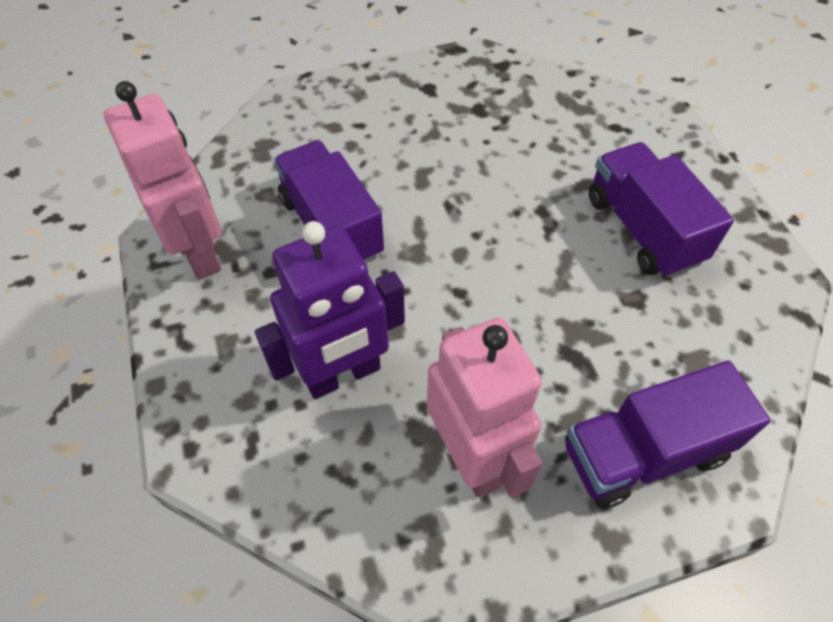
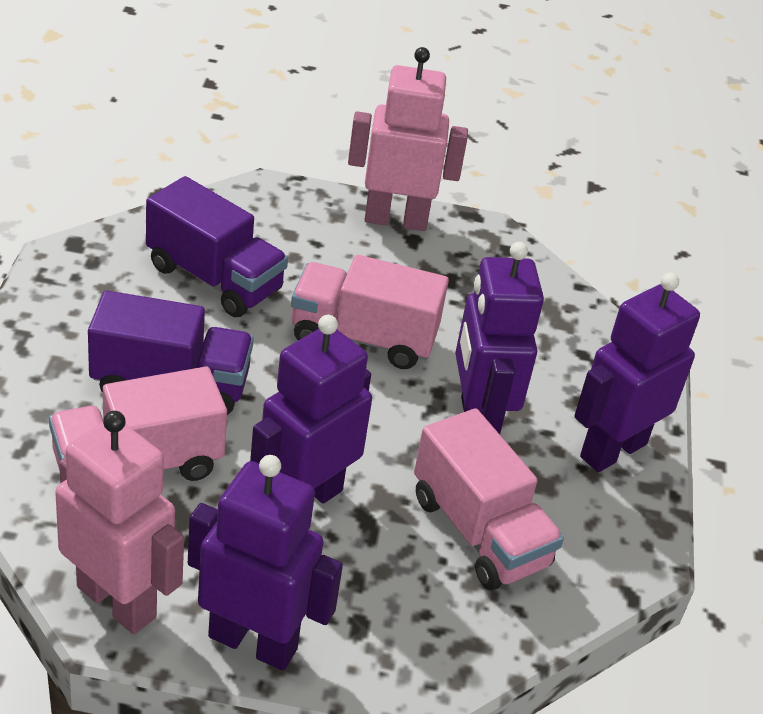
pink truck: 0 -> 3
purple robot: 1 -> 4
purple truck: 3 -> 2

